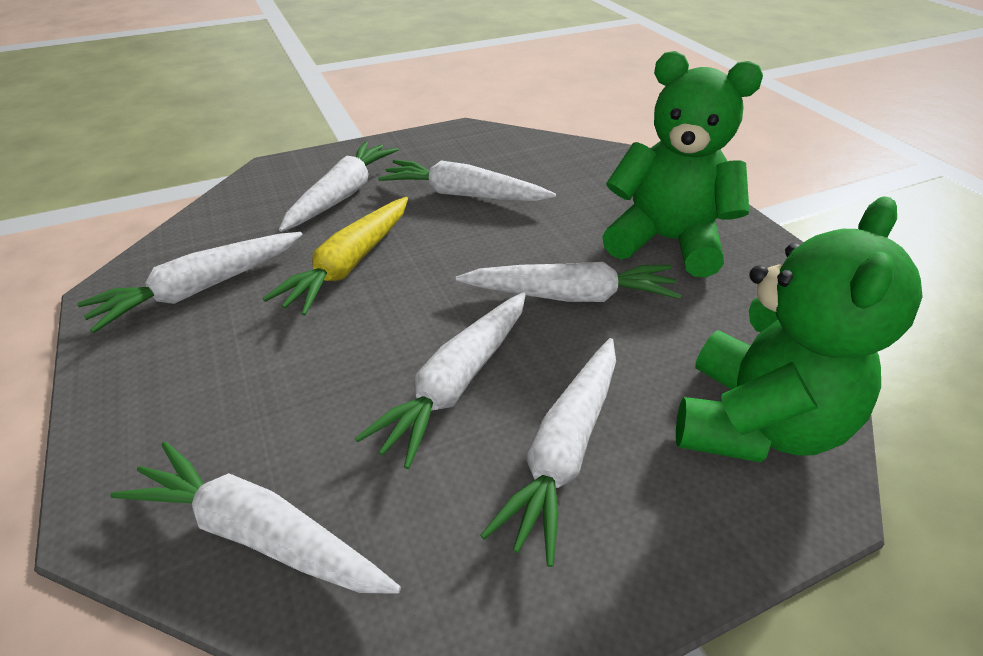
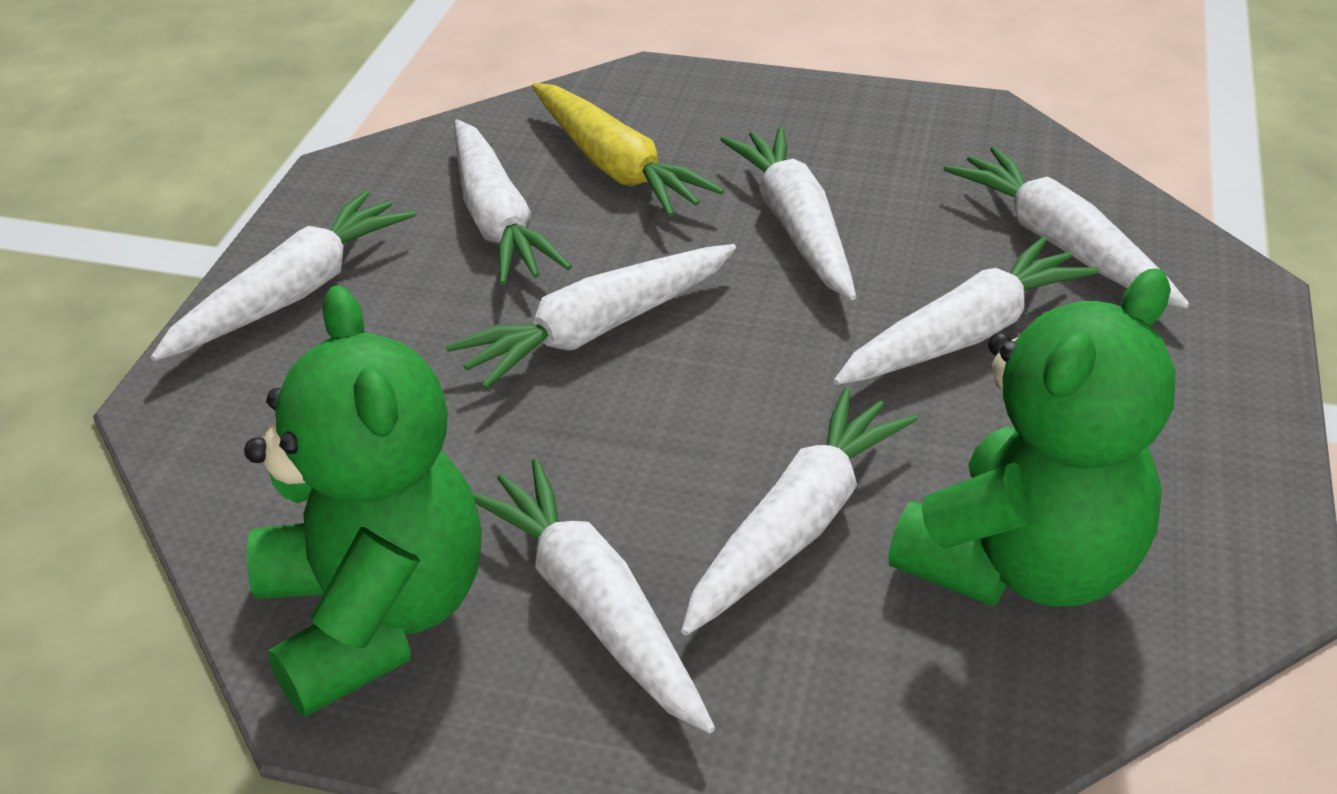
white carrot: 7 -> 8

